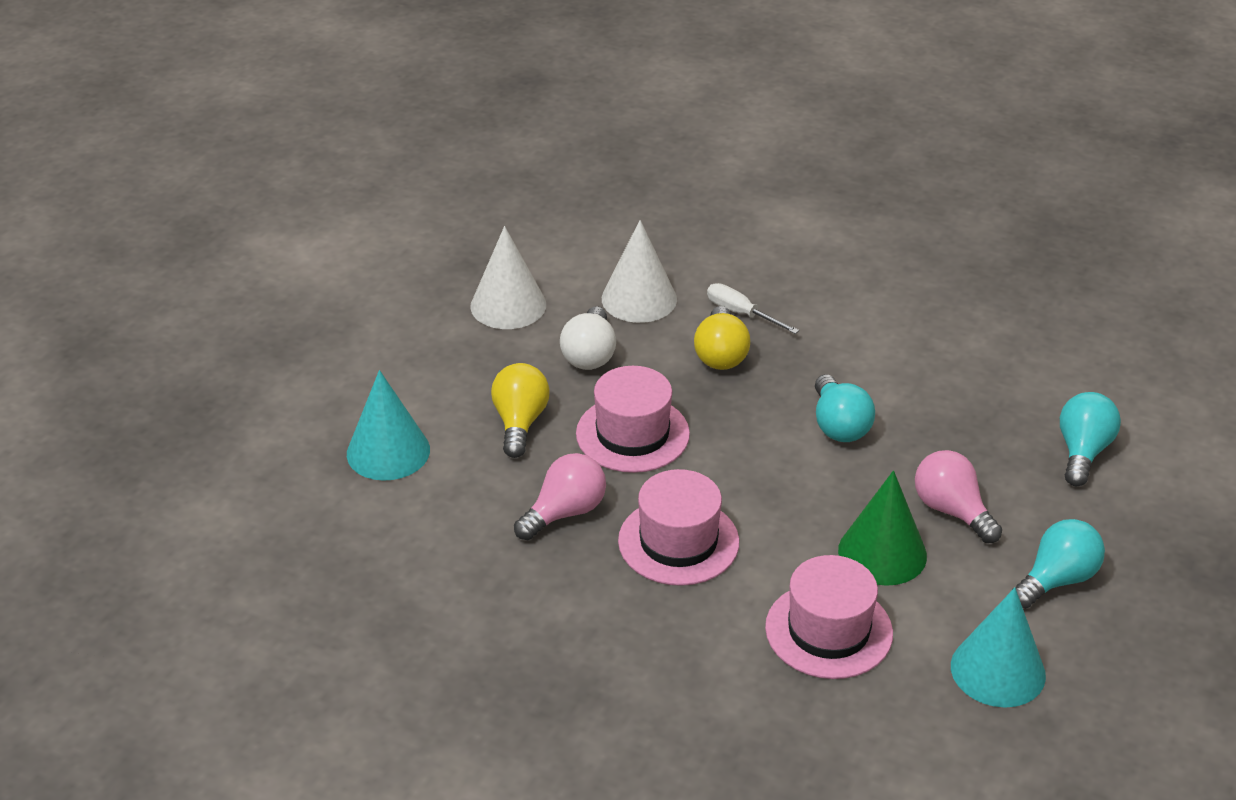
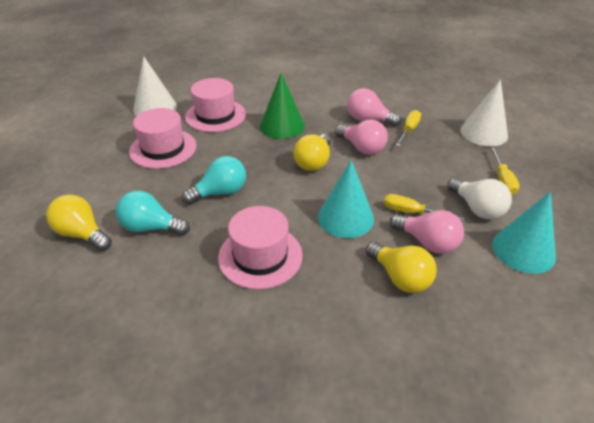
pink light bulb: 2 -> 3
turquoise light bulb: 3 -> 2
white screwdriver: 1 -> 0
yellow light bulb: 2 -> 3
yellow screwdriver: 0 -> 3

